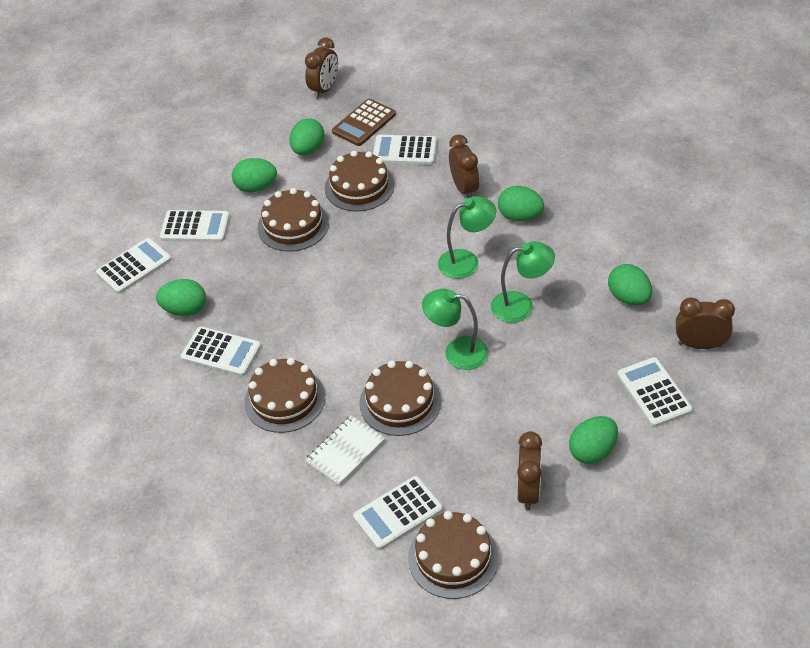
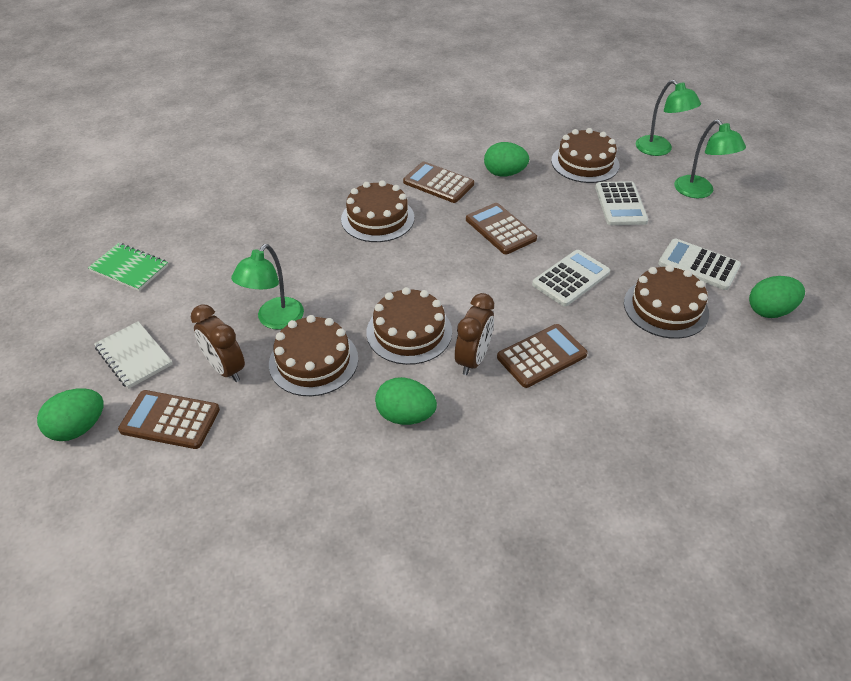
brown calculator: 1 -> 4
brown clock: 4 -> 2
green egg: 6 -> 4
green notebook: 0 -> 1
white calculator: 6 -> 3

